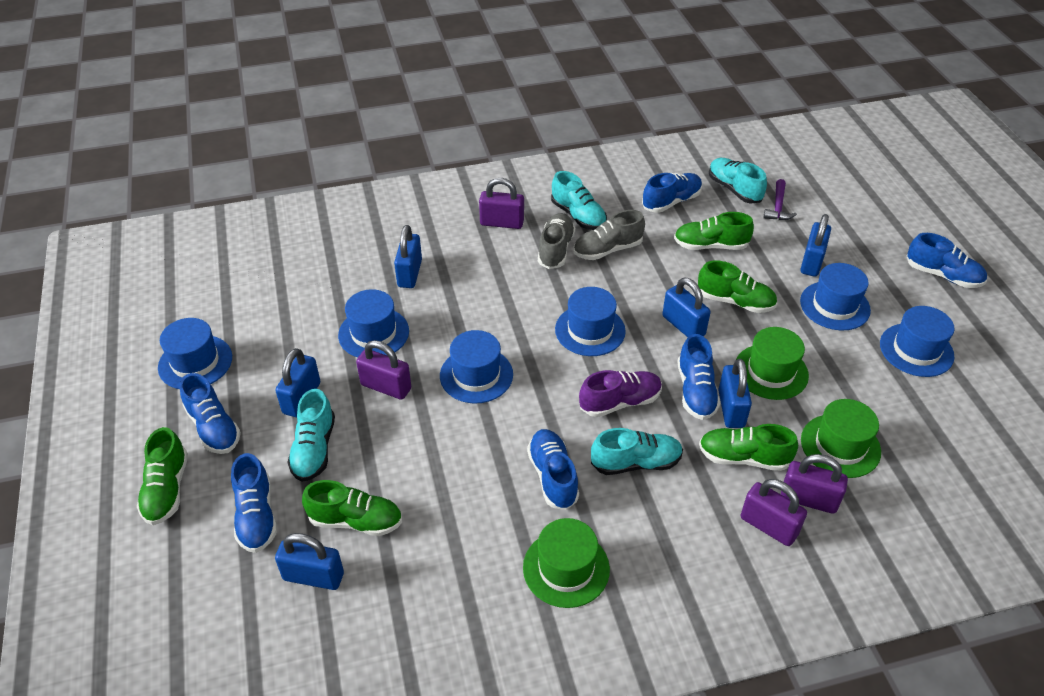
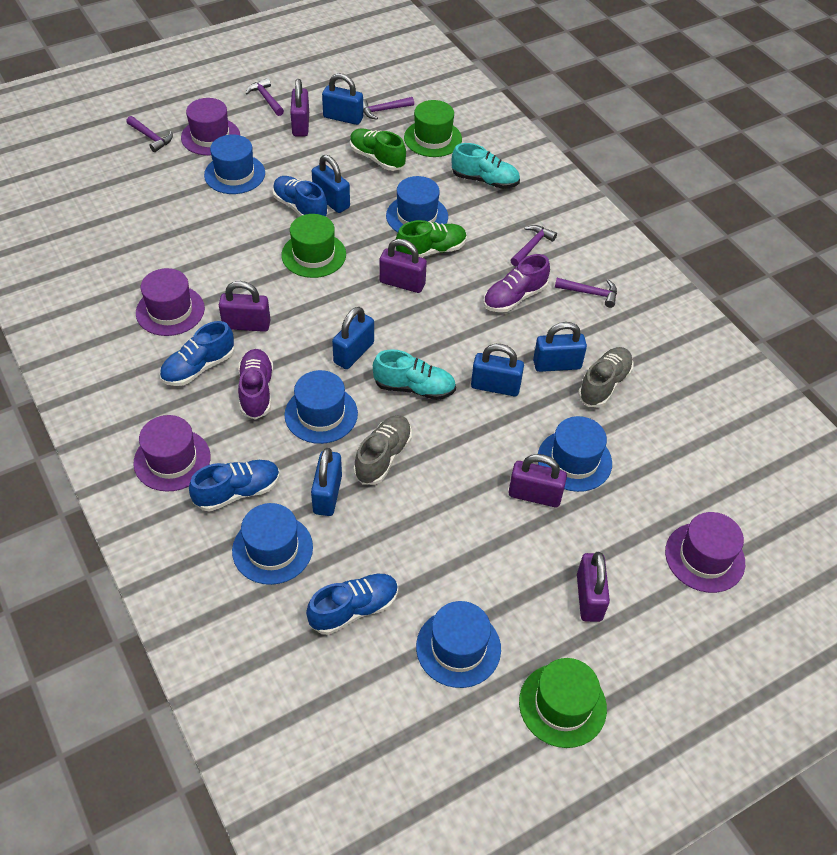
blue shoe: 6 -> 4
green shoe: 5 -> 2
purple hammer: 1 -> 5
purple hat: 0 -> 4
purple padlock: 4 -> 5
purple shoe: 1 -> 2
turquoise shoe: 4 -> 2

